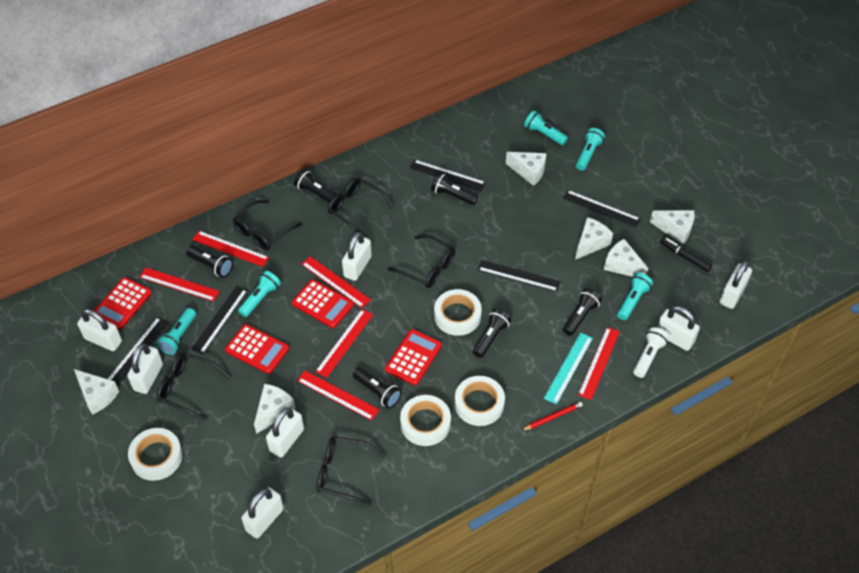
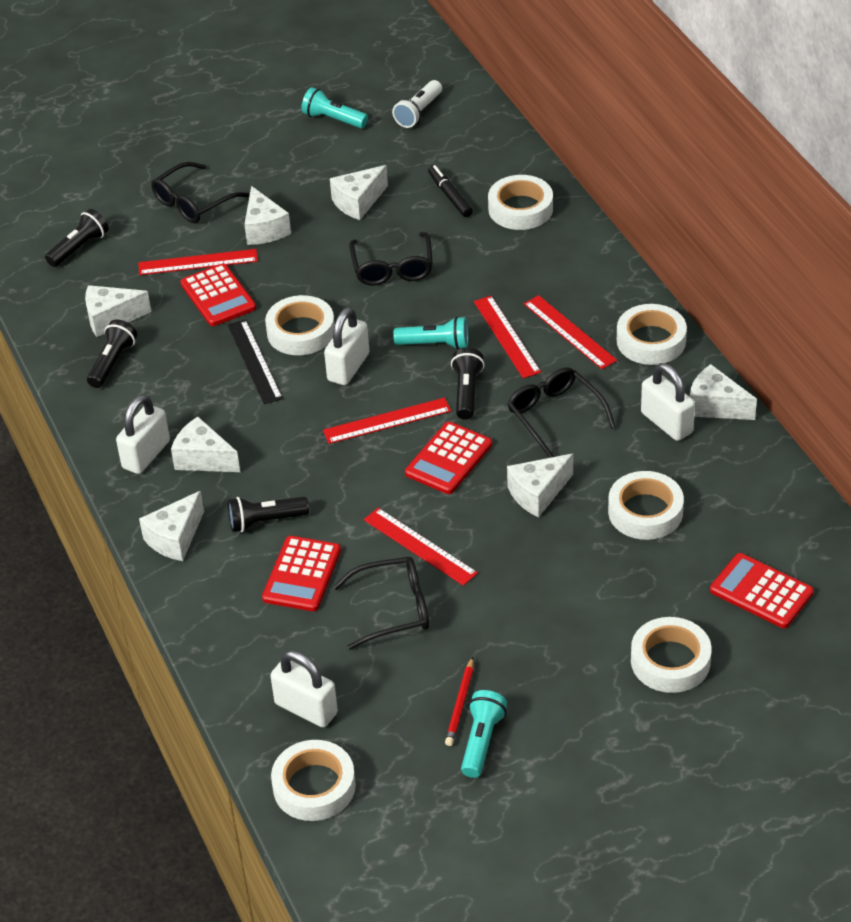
black flashlight: 6 -> 4
black glasses: 5 -> 4
black ruler: 5 -> 1
red ruler: 6 -> 5
turquoise flashlight: 5 -> 3
turquoise ruler: 1 -> 0
white cheese: 6 -> 7
white padlock: 7 -> 4
white tape: 4 -> 6

